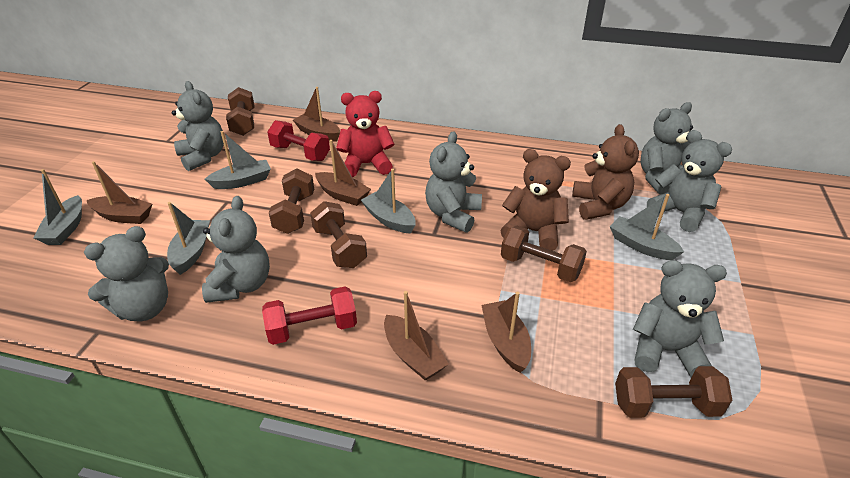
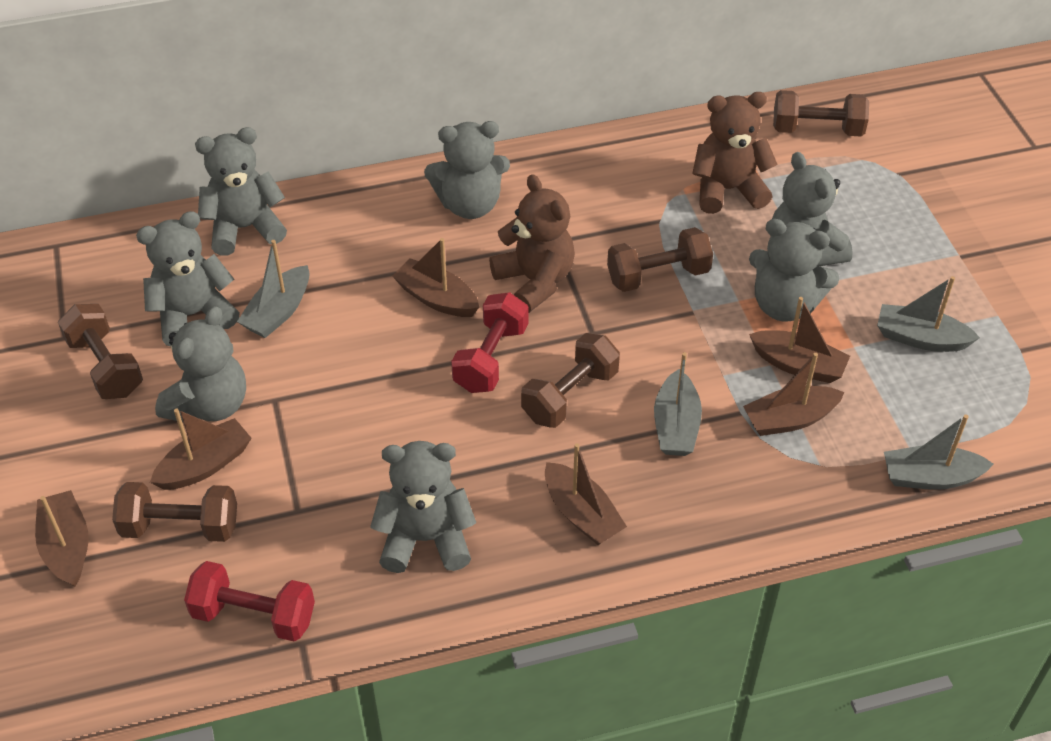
brown boat: 5 -> 6
grey boat: 5 -> 4
red teddy bear: 1 -> 0

